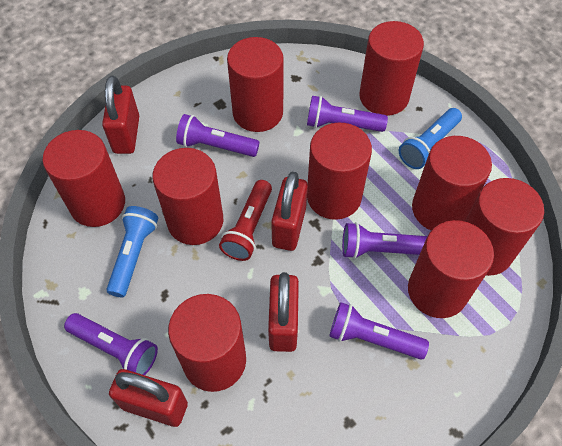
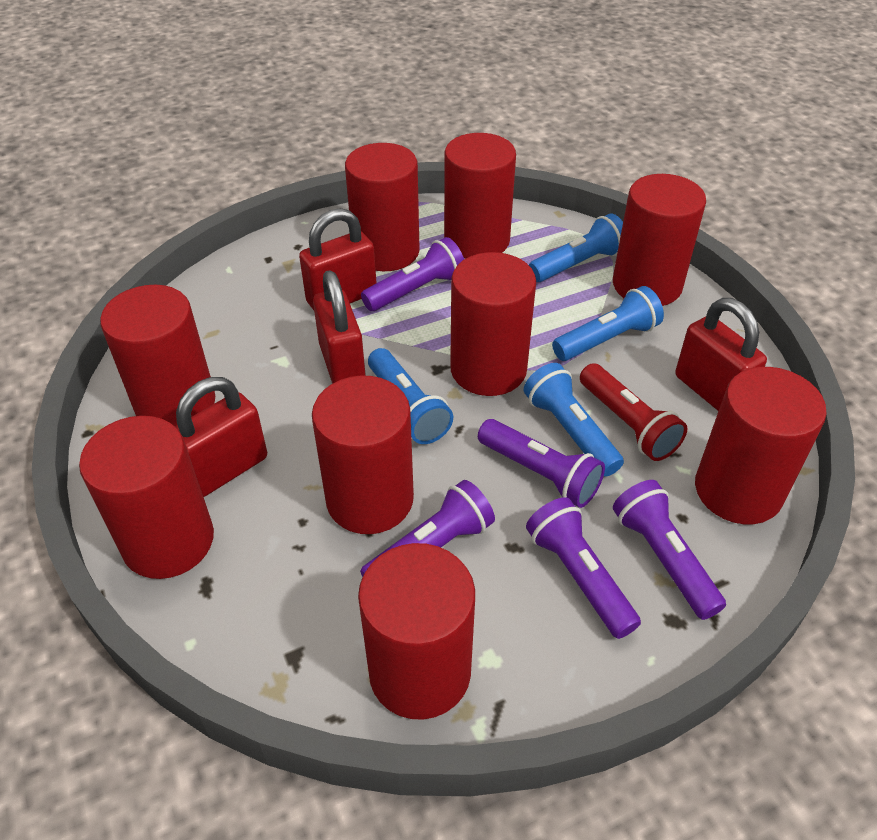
blue flashlight: 2 -> 4

